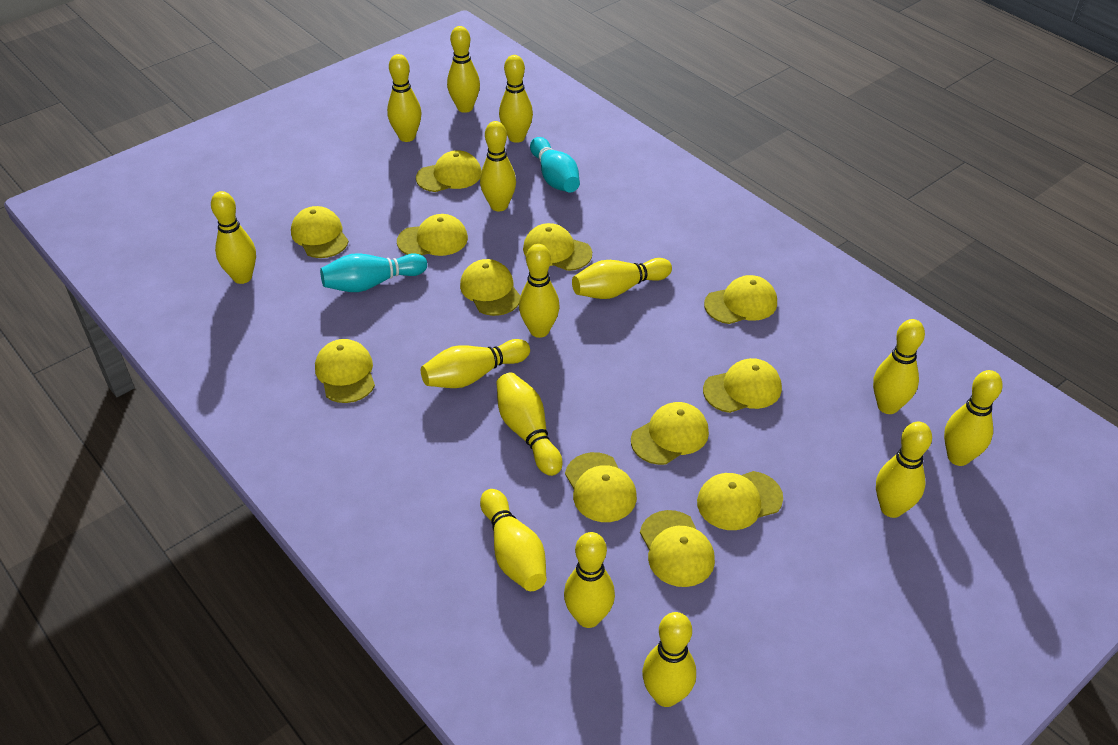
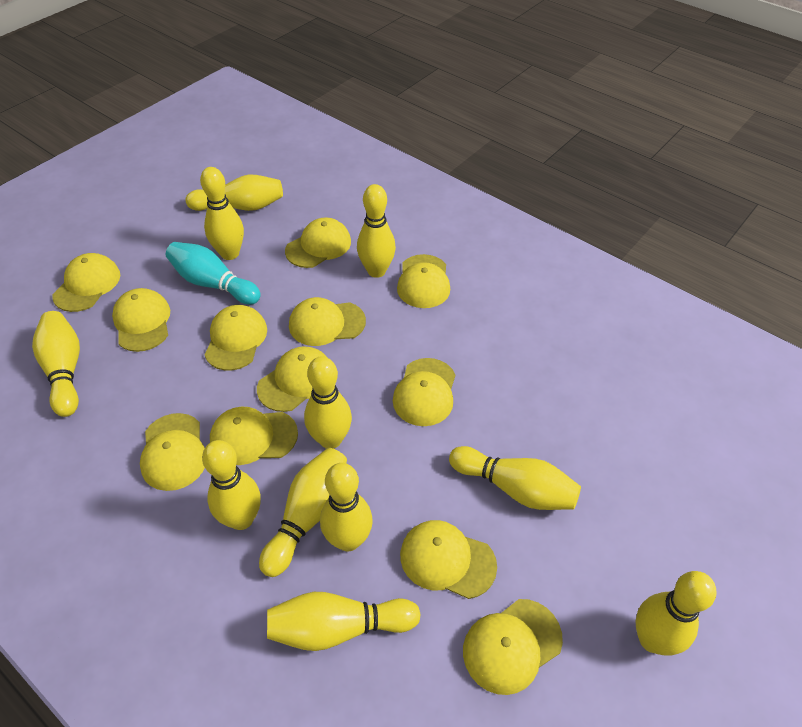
turquoise bowling pin: 2 -> 1
yellow bowling pin: 15 -> 11

